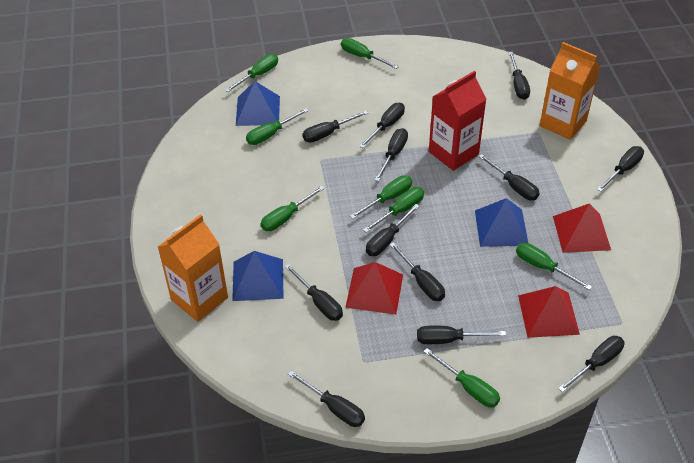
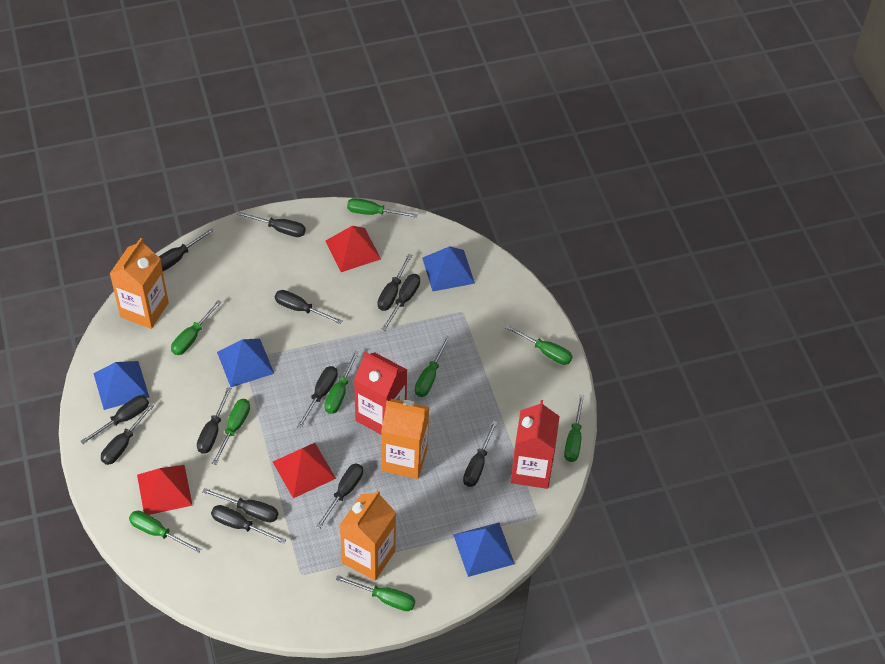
black screwdriver: 12 -> 13
blue pyramid: 3 -> 4
green screwdriver: 8 -> 9
orange carton: 2 -> 3
red carton: 1 -> 2

